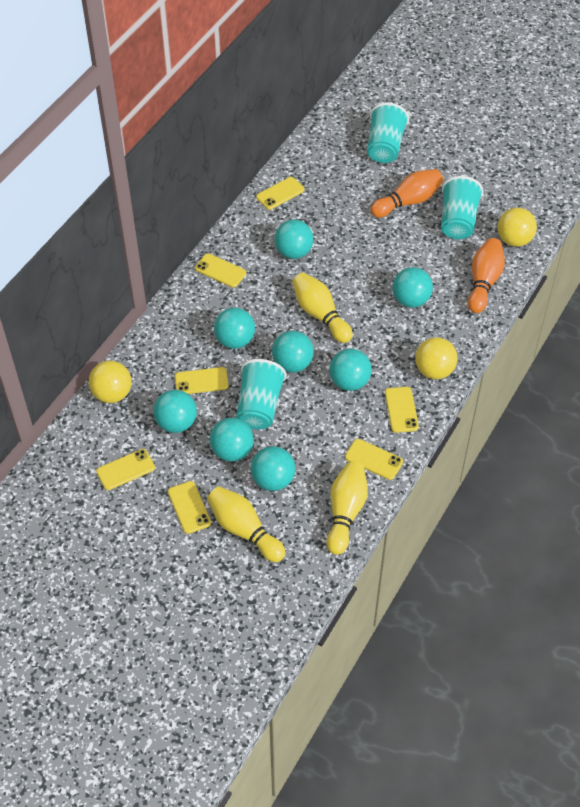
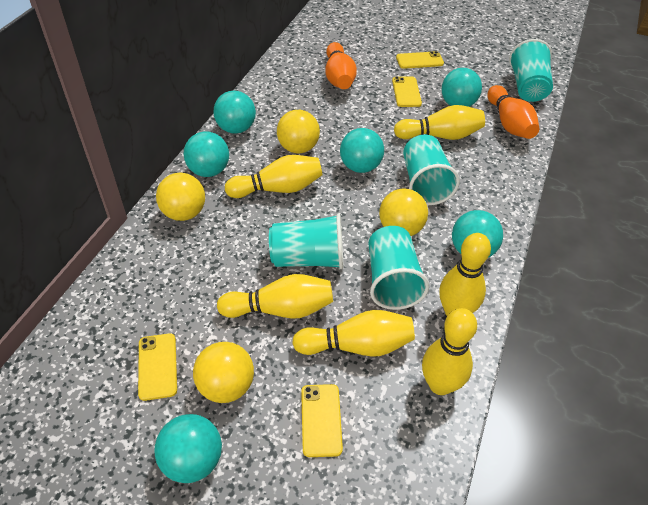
turquoise ball: 8 -> 6
turquoise cup: 3 -> 4
yellow ball: 3 -> 4
yellow bowling pin: 3 -> 6
yellow phone: 7 -> 4

